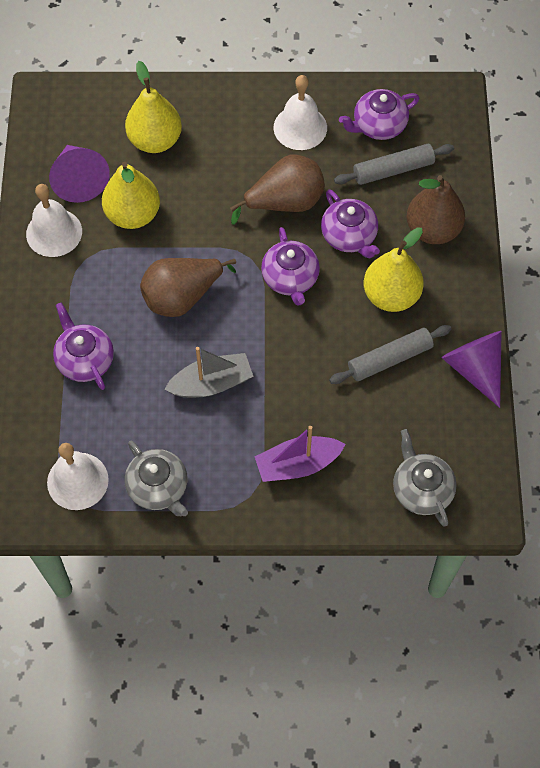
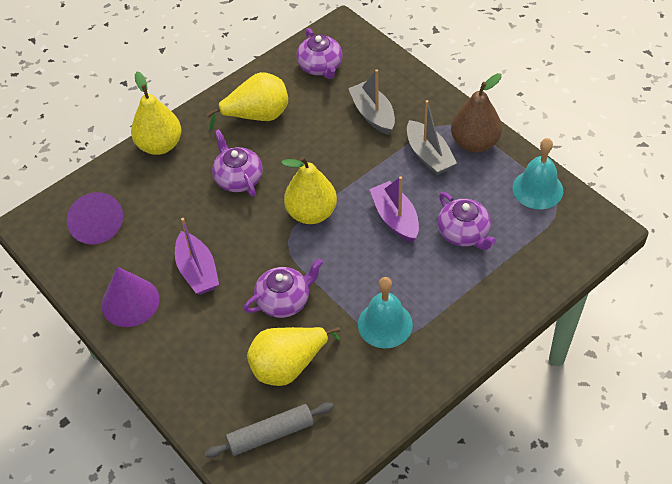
brown pear: 3 -> 1
grey boat: 1 -> 2
grey rolling pin: 2 -> 1
grey teapot: 2 -> 0
purple boat: 1 -> 2
turquoise bell: 0 -> 2
white bell: 3 -> 0
yellow pear: 3 -> 4

